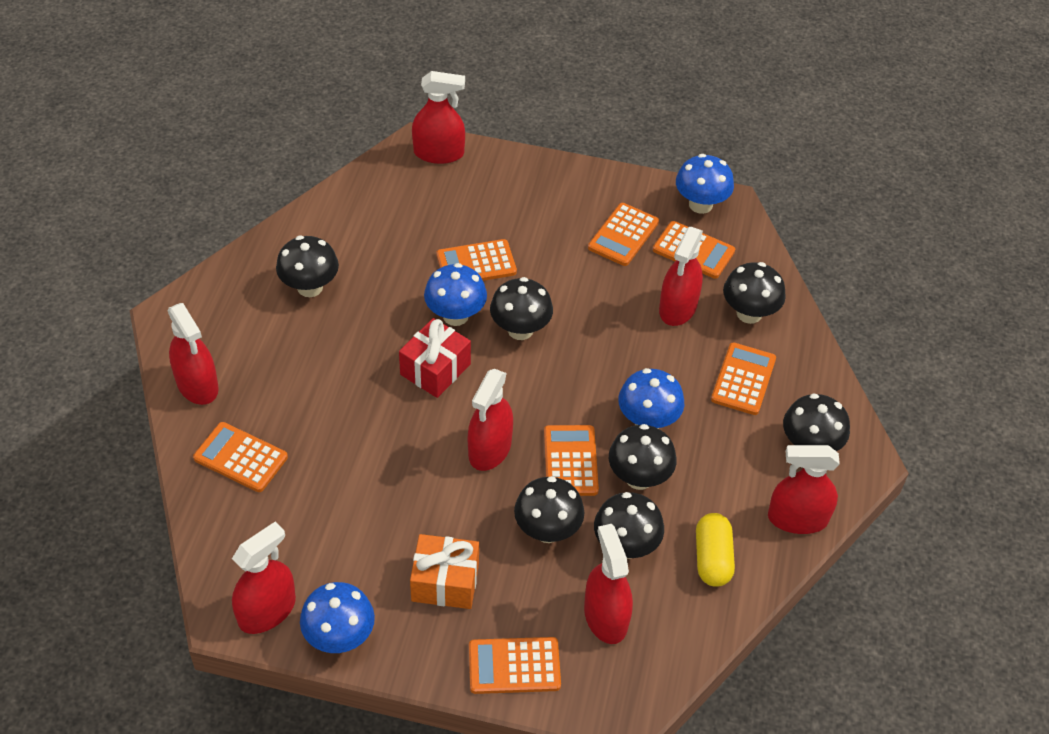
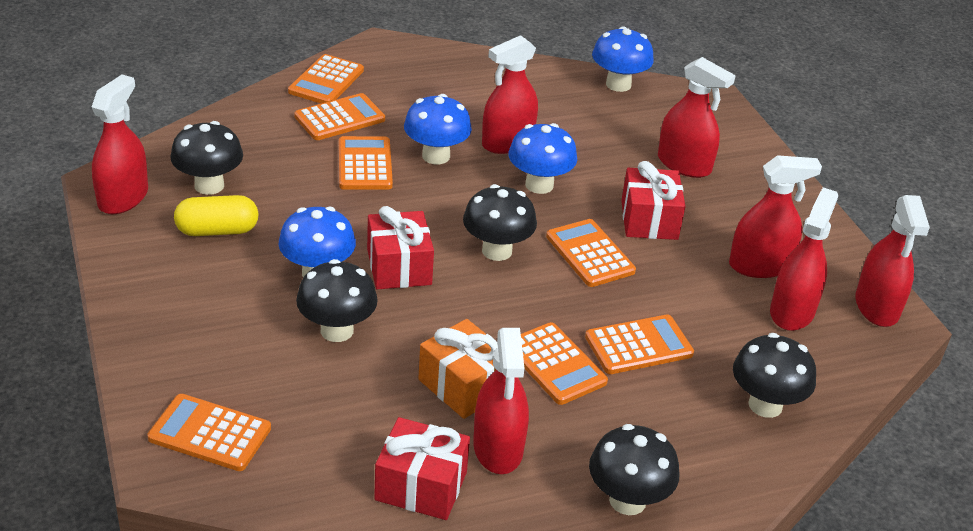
black mushroom: 7 -> 5
red gift: 1 -> 3

